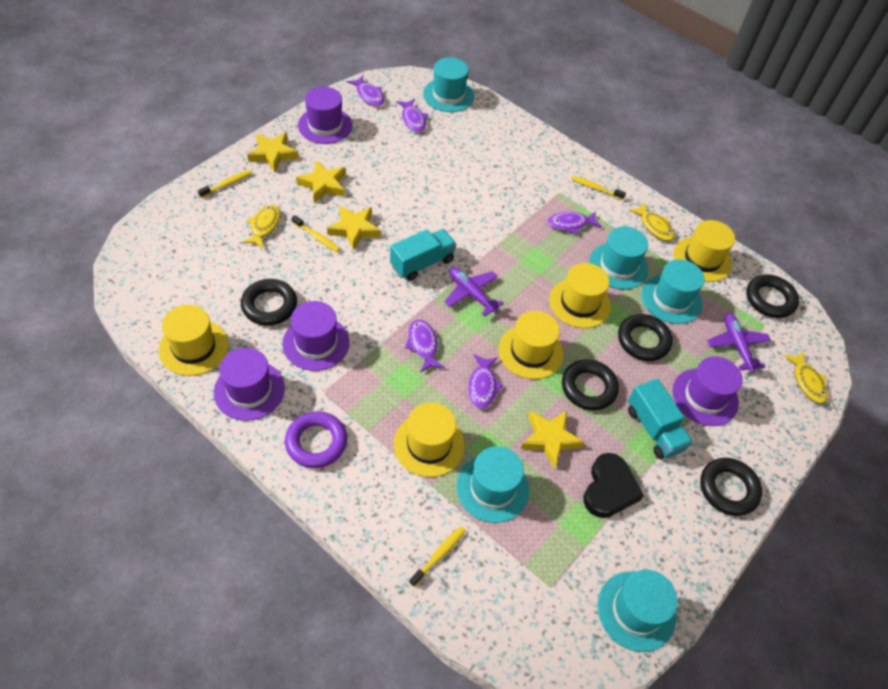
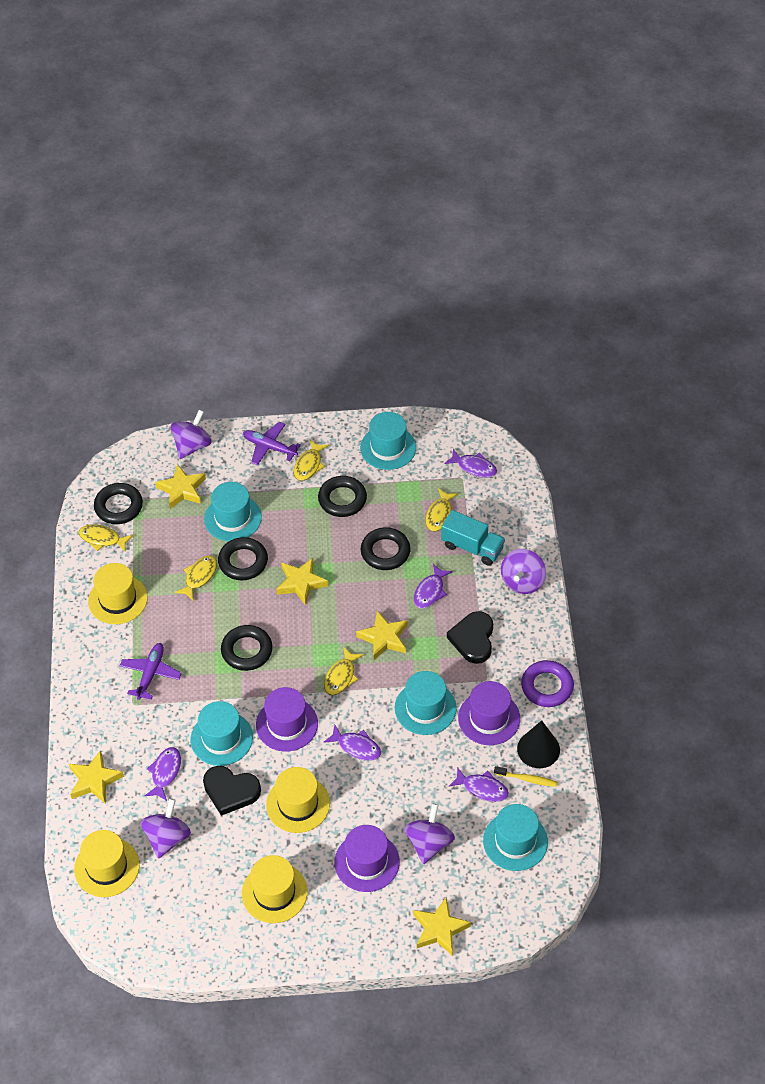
black cone: 0 -> 1
black heart: 1 -> 2
purple hat: 4 -> 3
purple spinning top: 0 -> 4
turquoise truck: 2 -> 1
yellow fish: 3 -> 5
yellow hat: 5 -> 4
yellow star: 4 -> 5
yellow toothbrush: 4 -> 1

